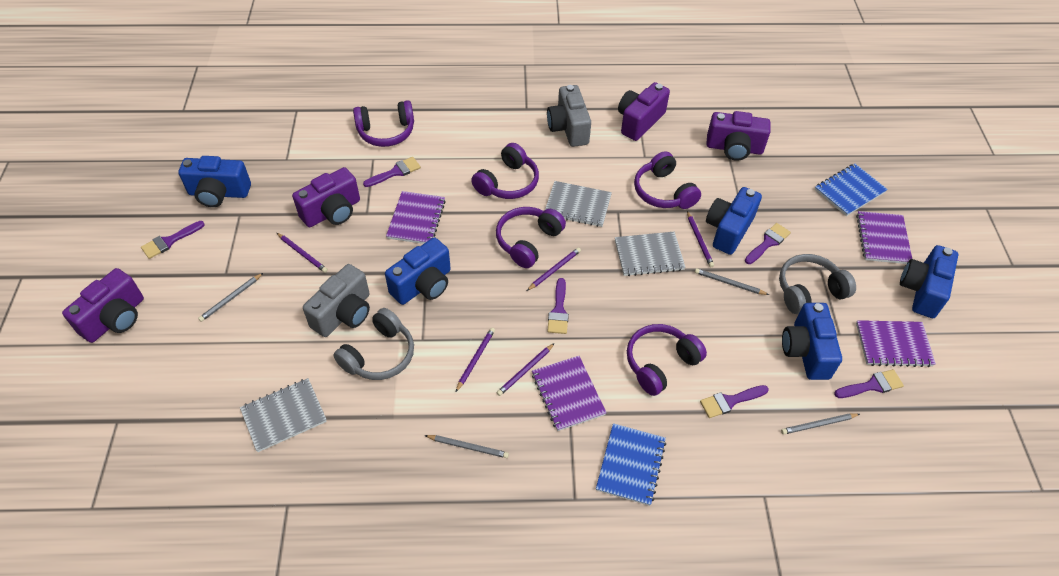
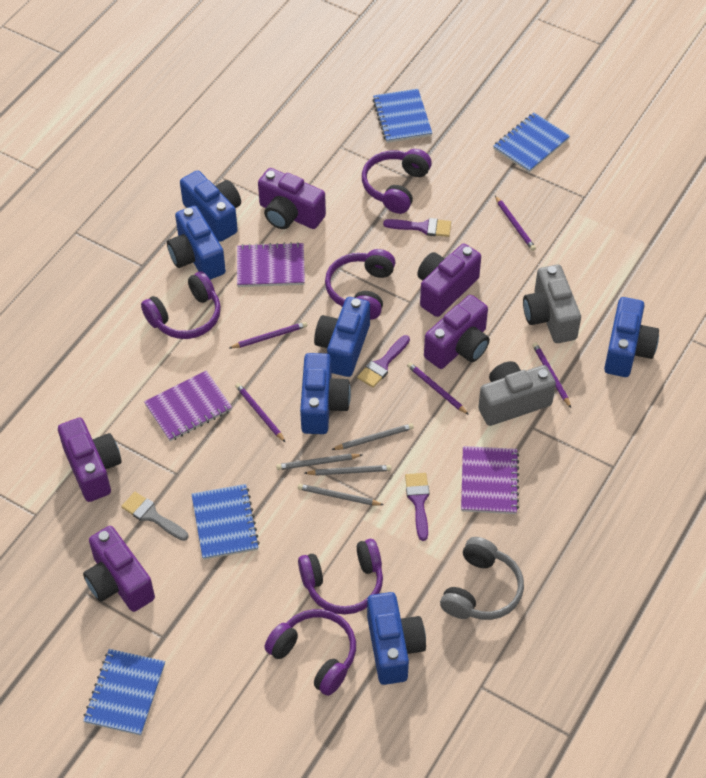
blue camera: 5 -> 6
blue notebook: 2 -> 4
grey brush: 0 -> 1
grey headphones: 2 -> 1
grey notebook: 3 -> 0
purple brush: 6 -> 3
purple camera: 4 -> 5
purple notebook: 4 -> 3

